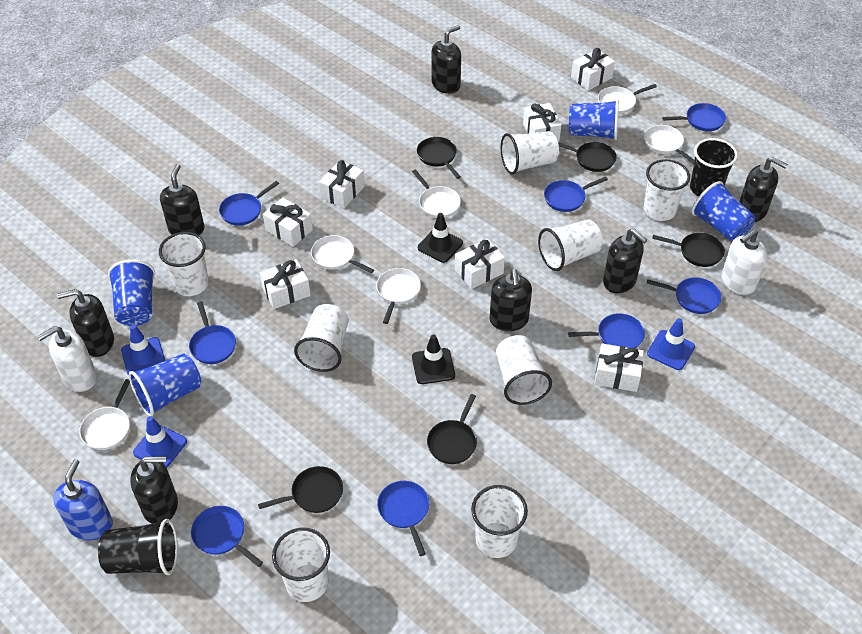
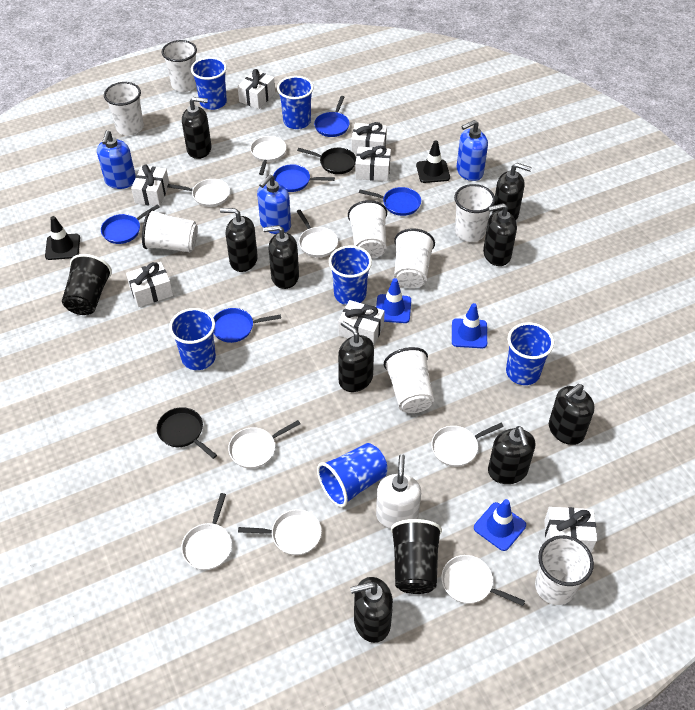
black pan: 5 -> 2
black soap dispenser: 7 -> 9
blue cup: 4 -> 6
blue pan: 8 -> 5
blue soap dispenser: 1 -> 3
white pan: 6 -> 8
white soap dispenser: 2 -> 1

